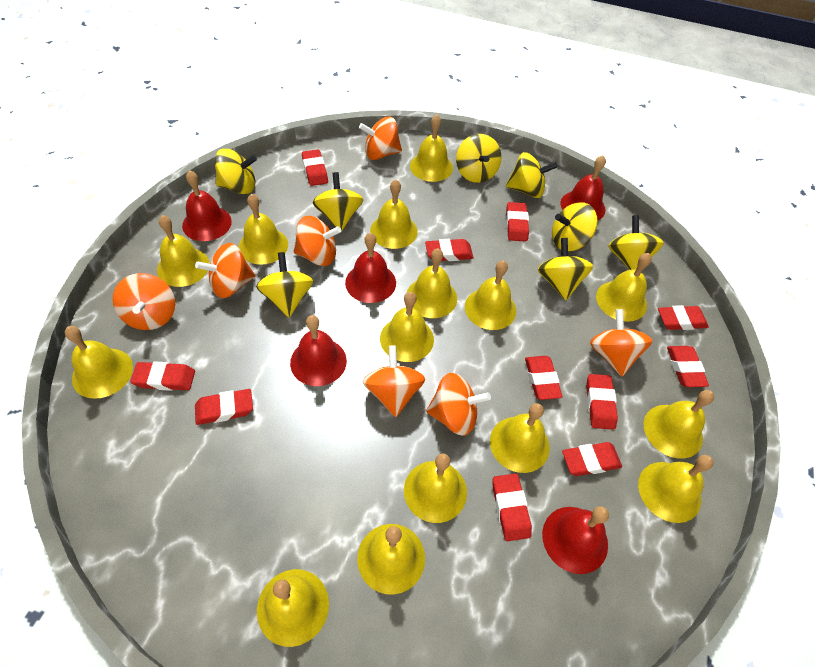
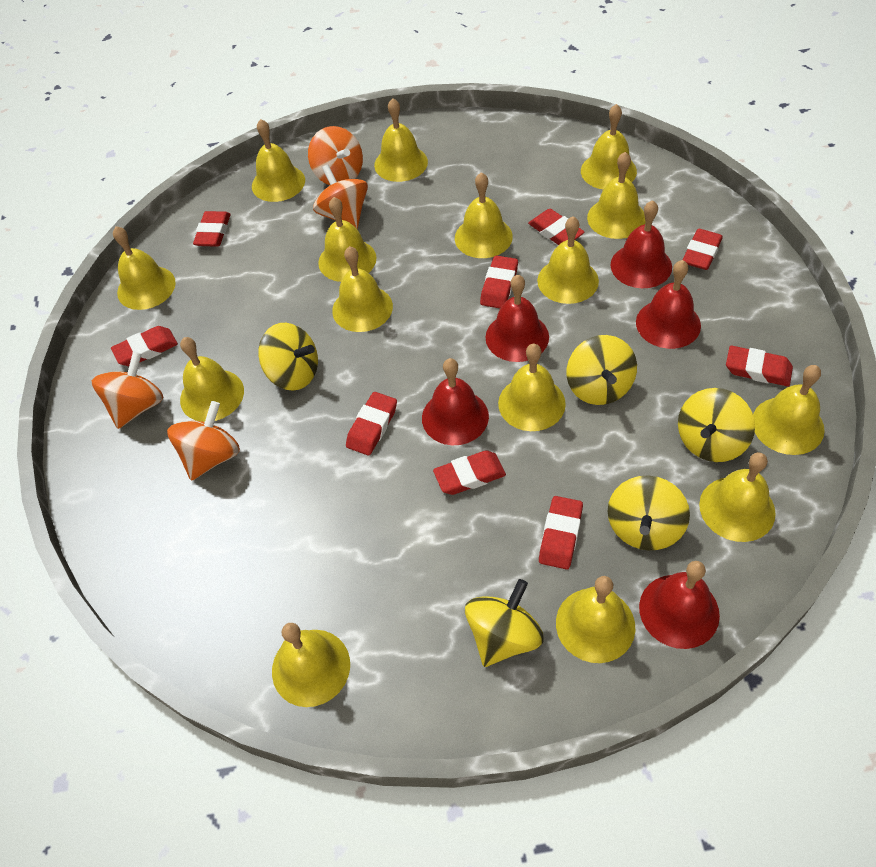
orange spinning top: 7 -> 4
red eraser: 11 -> 9
yellow spinning top: 8 -> 5

